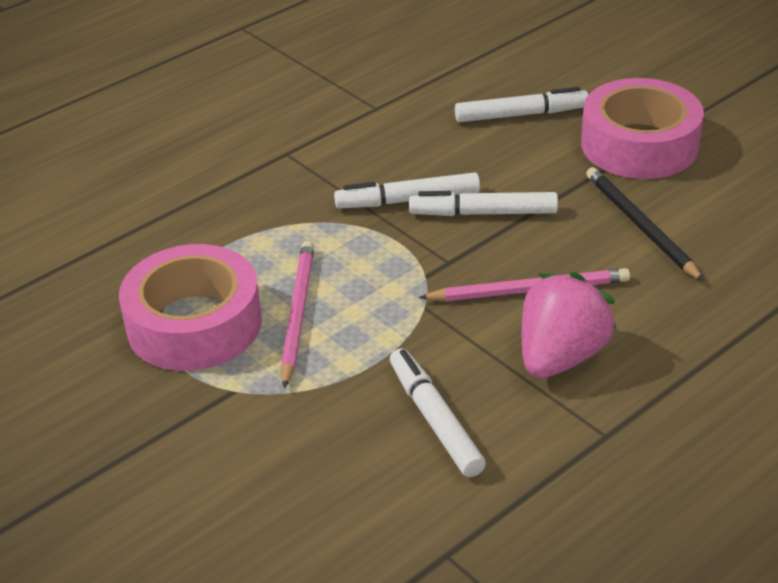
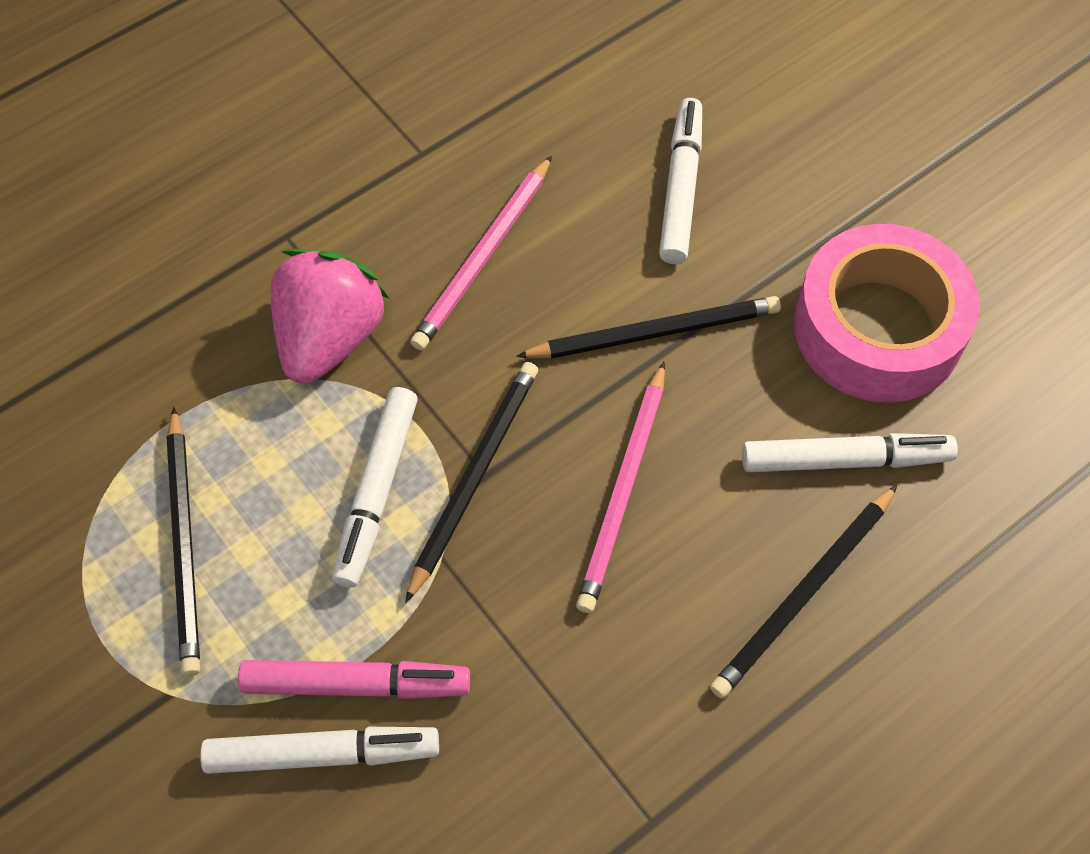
black pencil: 1 -> 4
pink marker: 0 -> 1
pink tape: 2 -> 1

